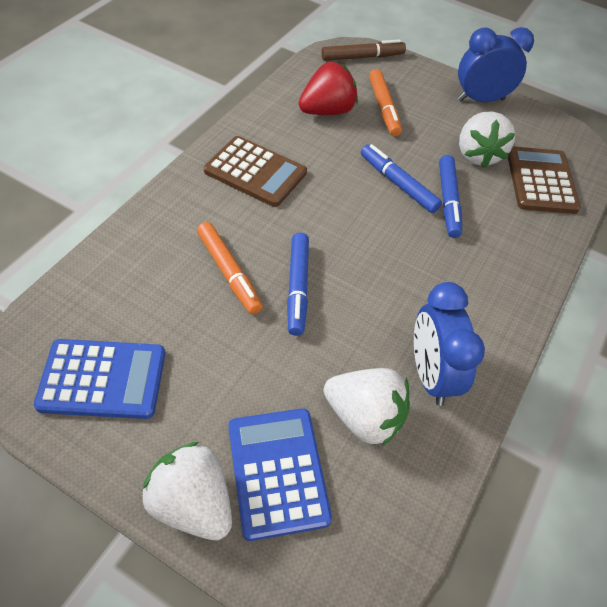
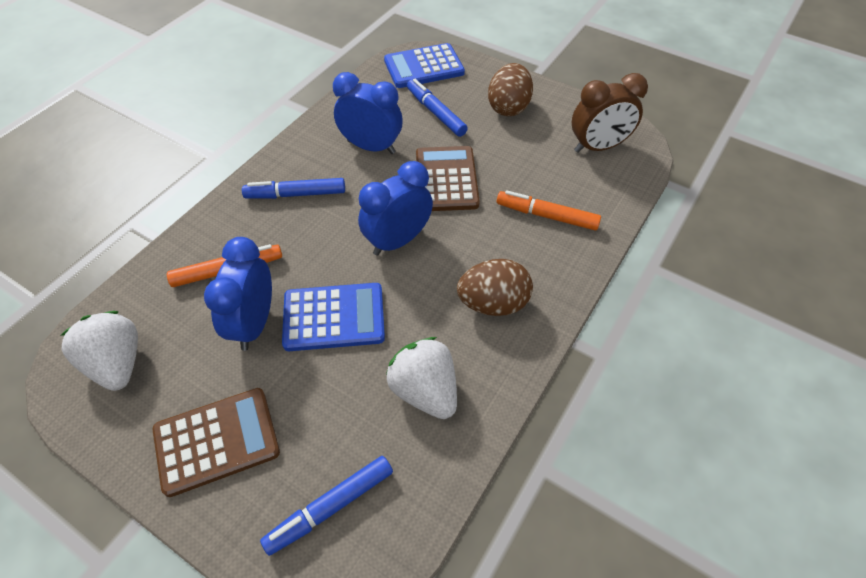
blue clock: 2 -> 3
brown clock: 0 -> 1
brown egg: 0 -> 2
brown marker: 1 -> 0
red strawberry: 1 -> 0
white strawberry: 3 -> 2

